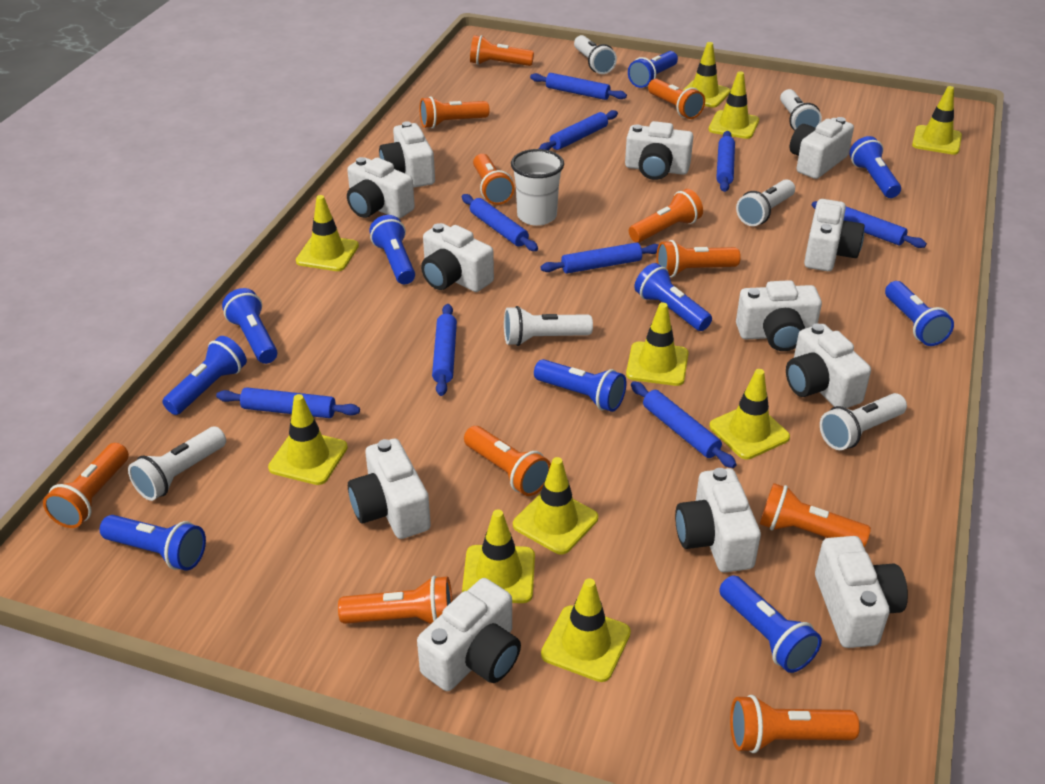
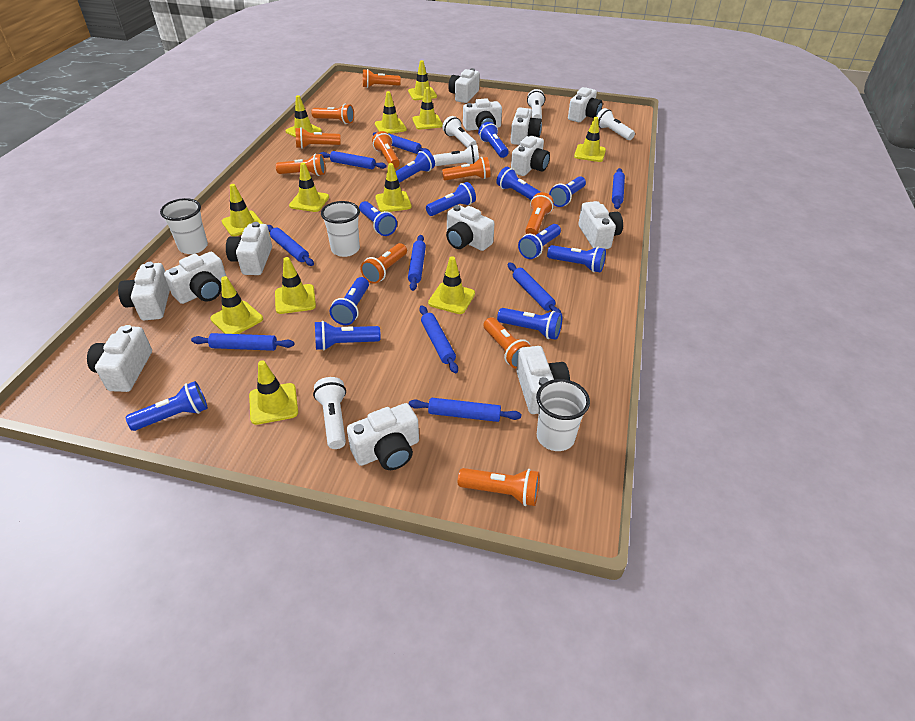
blue flashlight: 10 -> 12
orange flashlight: 11 -> 10
white camera: 12 -> 13
white cup: 1 -> 3
white flashlight: 6 -> 5
yellow traffic cone: 10 -> 12

